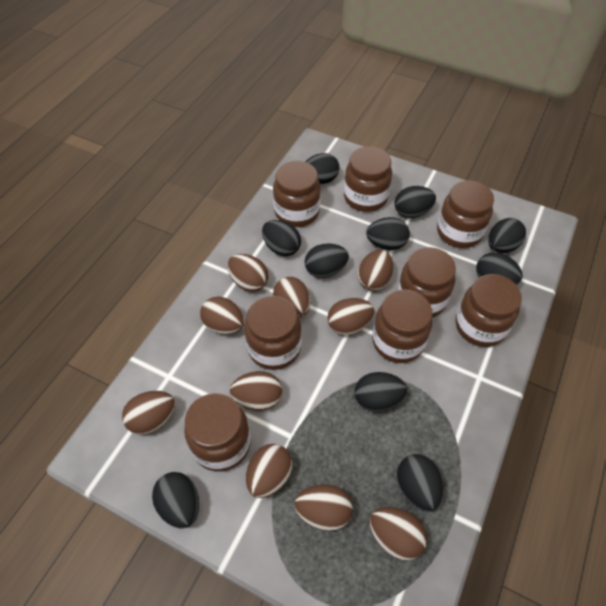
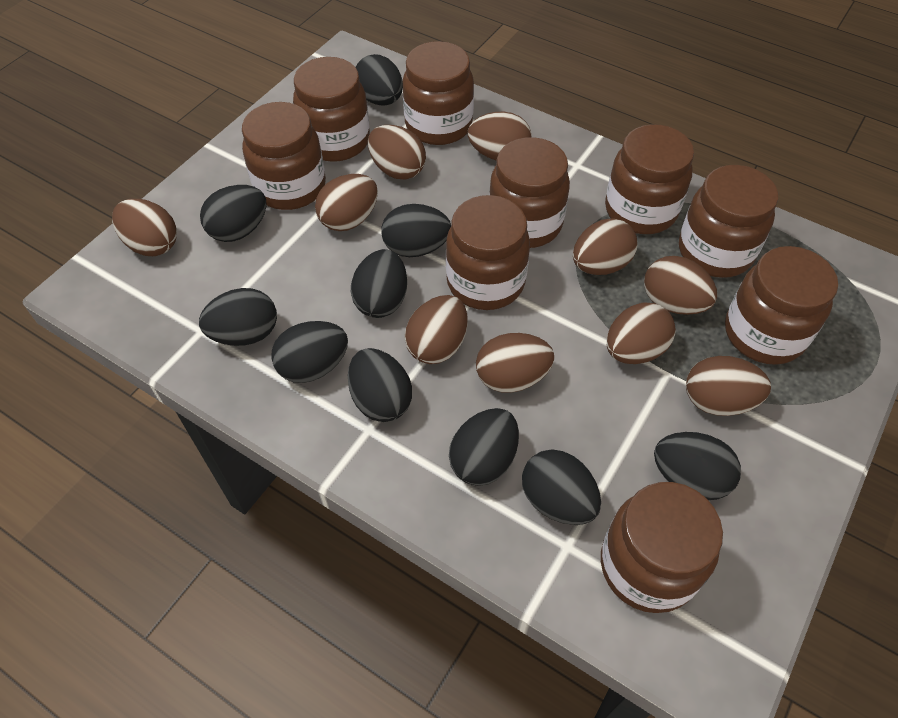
brown jar: 8 -> 9

